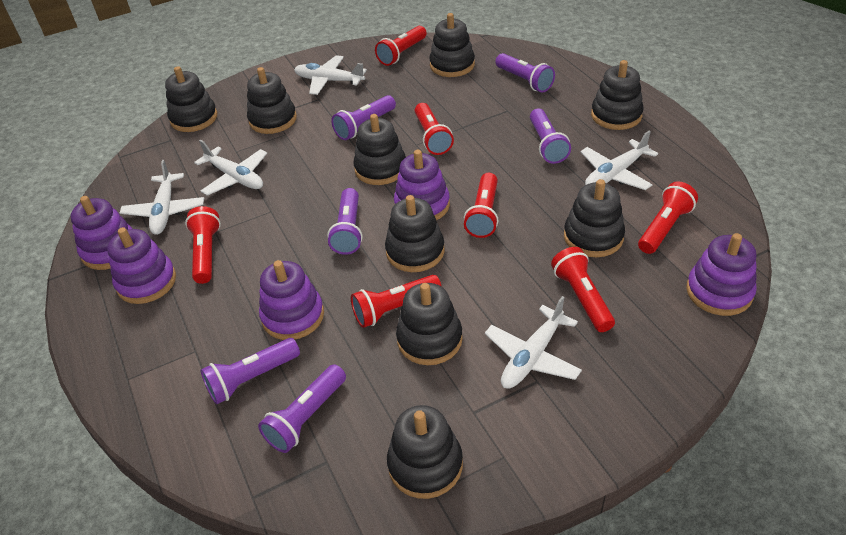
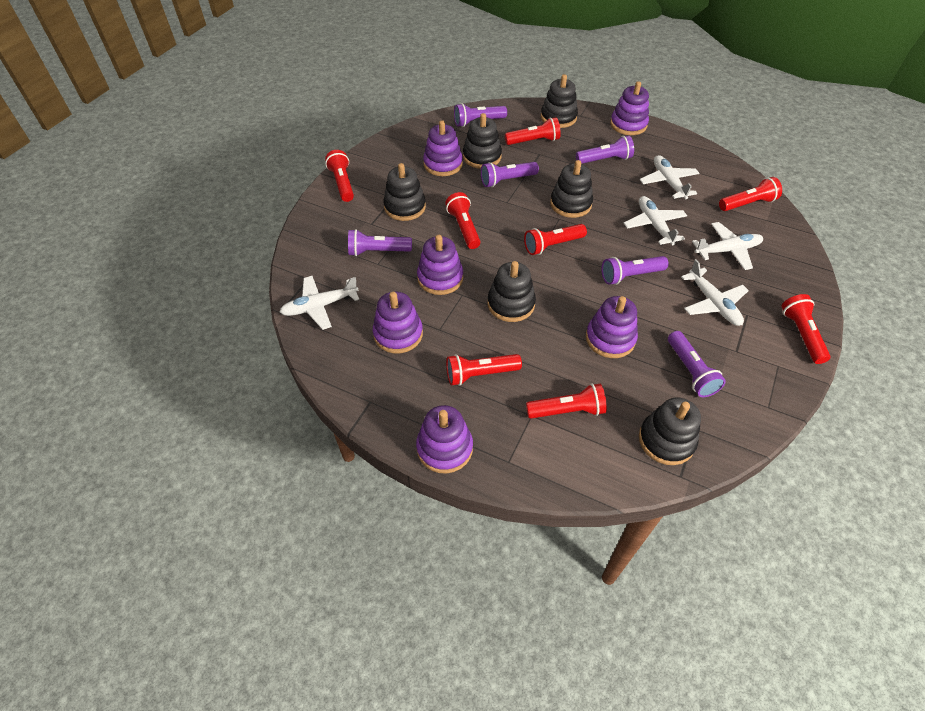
black stacking toy: 9 -> 6
purple stacking toy: 5 -> 6
red flashlight: 7 -> 8

